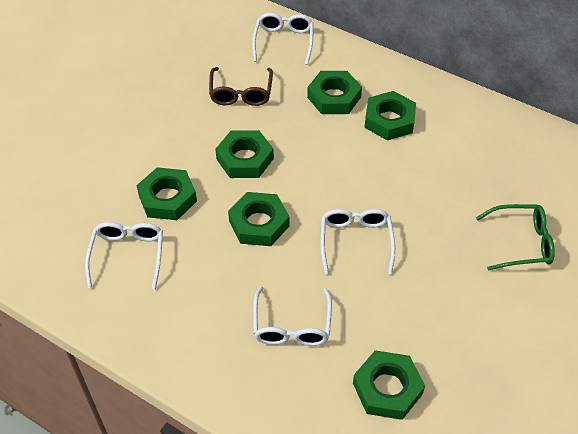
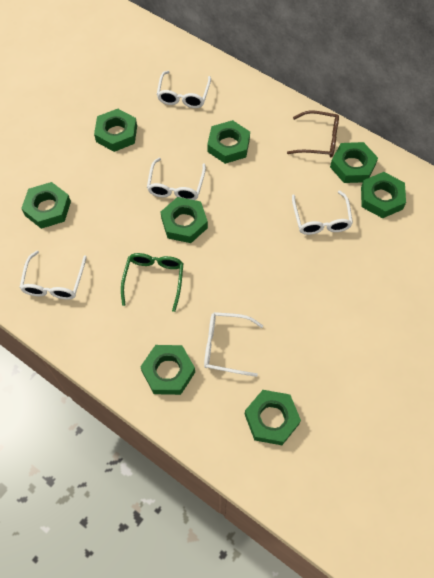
green nut: 6 -> 8
white glasses: 4 -> 5

